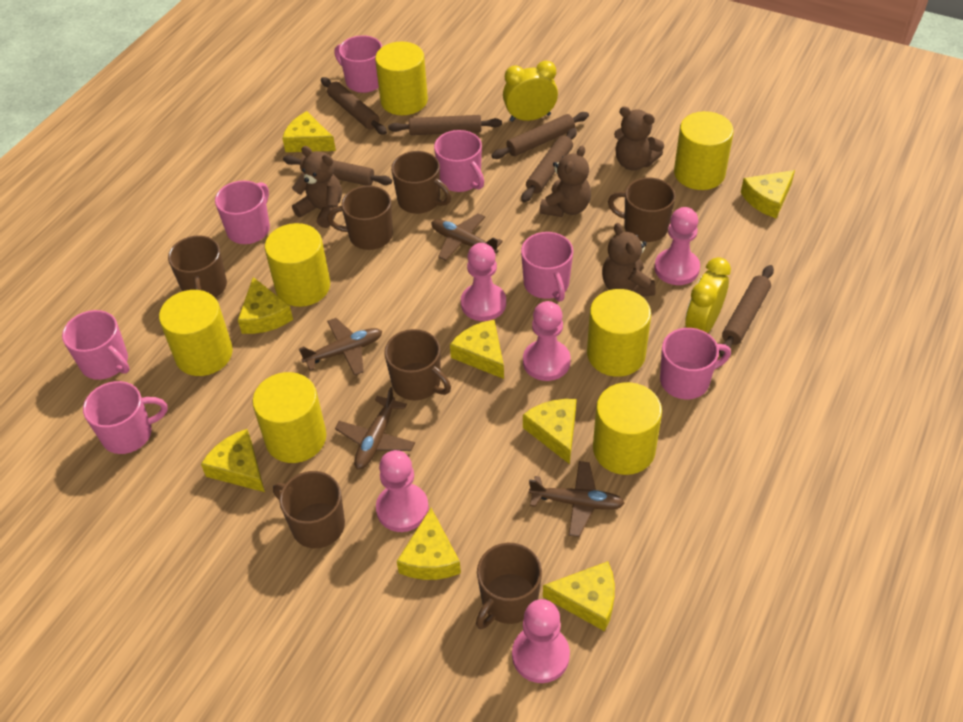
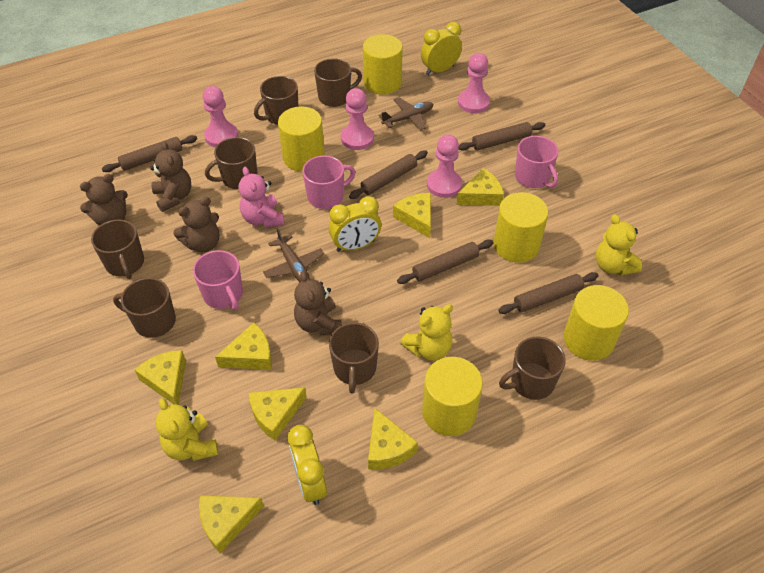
brown plane: 4 -> 2
brown rolling pin: 6 -> 5
pink mug: 7 -> 3
pink pawn: 5 -> 4
pink teddy bear: 0 -> 1
yellow cheese: 8 -> 7
yellow clock: 2 -> 3
yellow cylinder: 7 -> 5
yellow teddy bear: 0 -> 3

